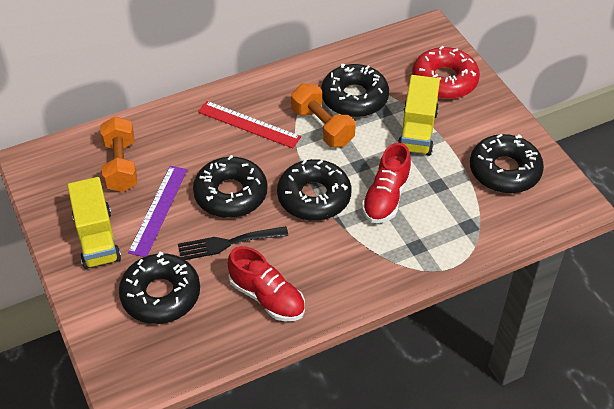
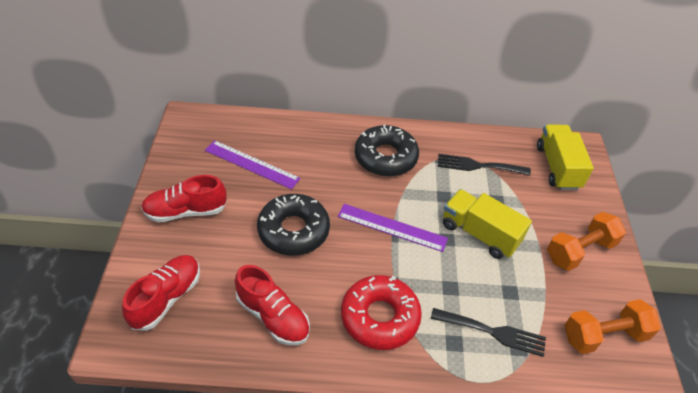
black donut: 5 -> 2
black fork: 1 -> 2
purple ruler: 1 -> 2
red ruler: 1 -> 0
red shoe: 2 -> 3

